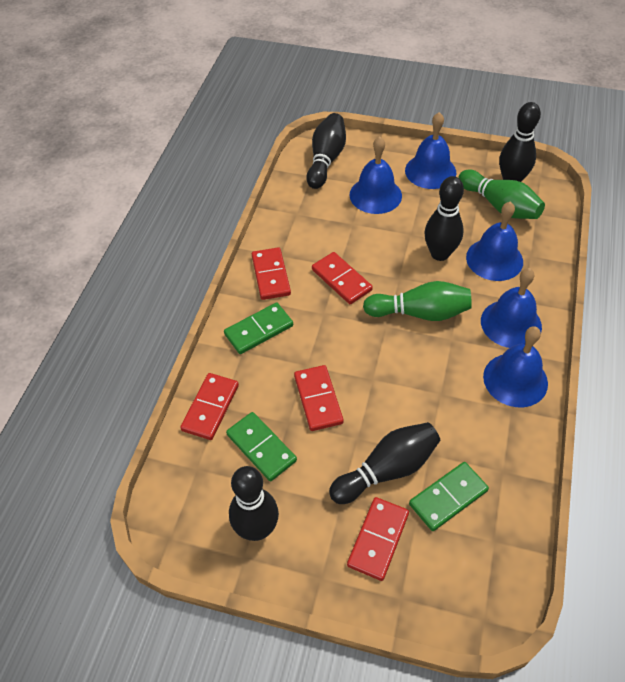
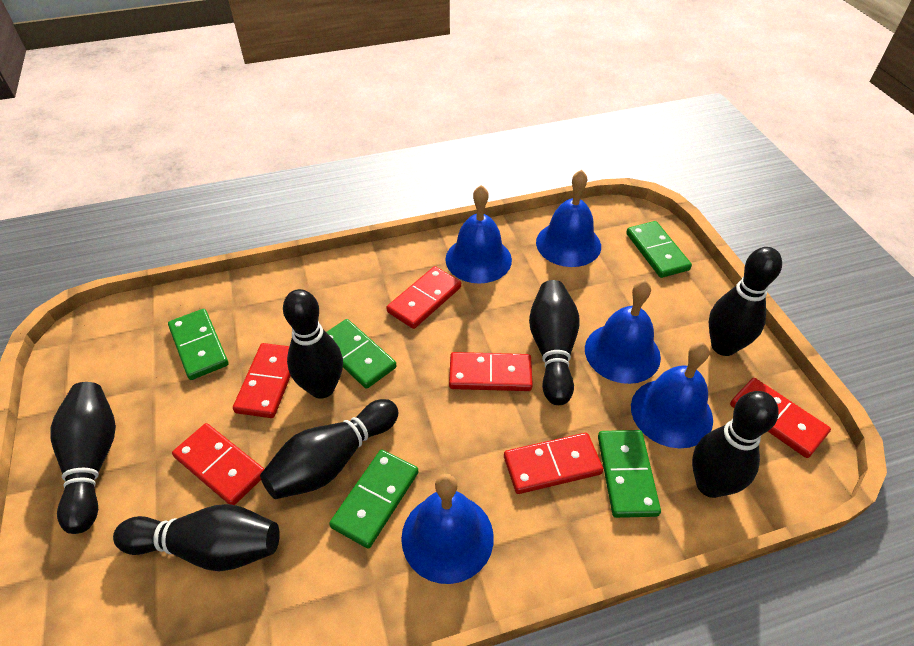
black bowling pin: 5 -> 7
green bowling pin: 2 -> 0
green domino: 3 -> 5
red domino: 5 -> 6

